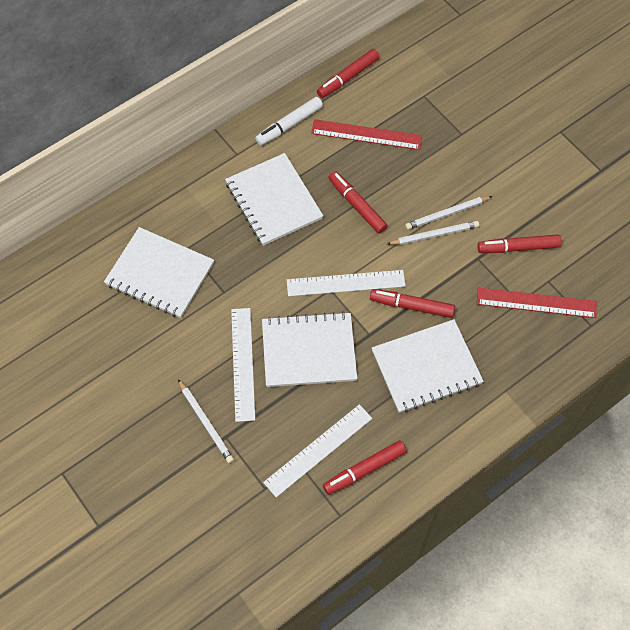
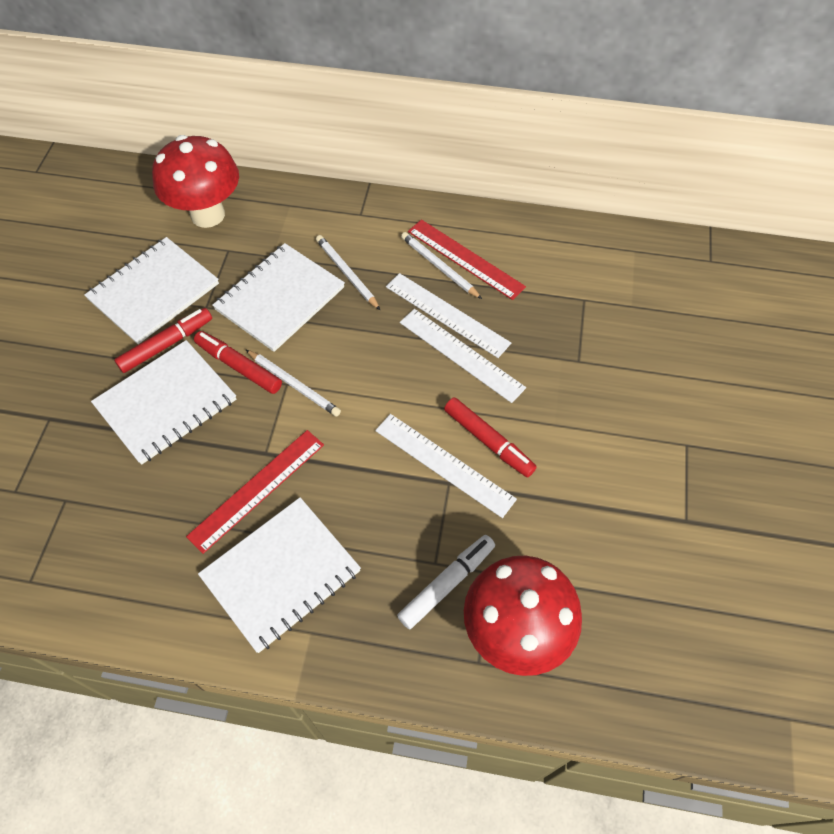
red marker: 5 -> 3
red mushroom: 0 -> 2

